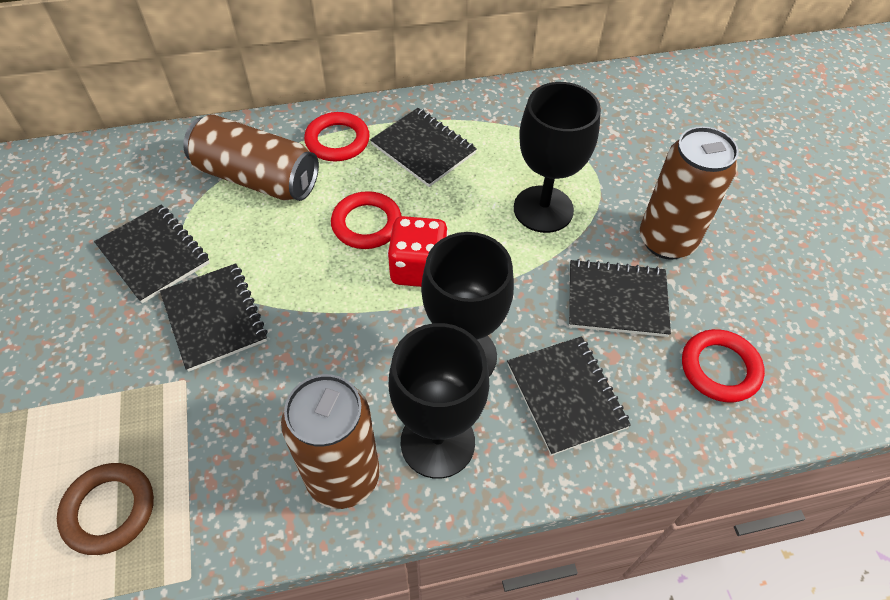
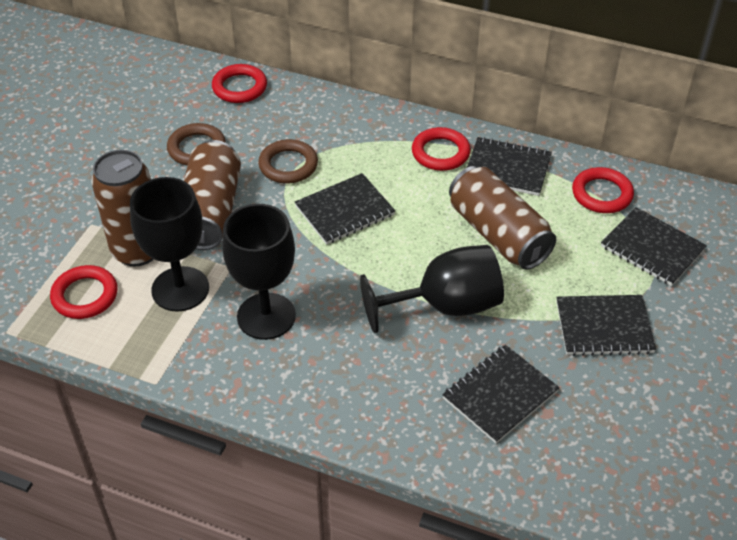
brown ring: 1 -> 2
red dice: 1 -> 0
red ring: 3 -> 4

